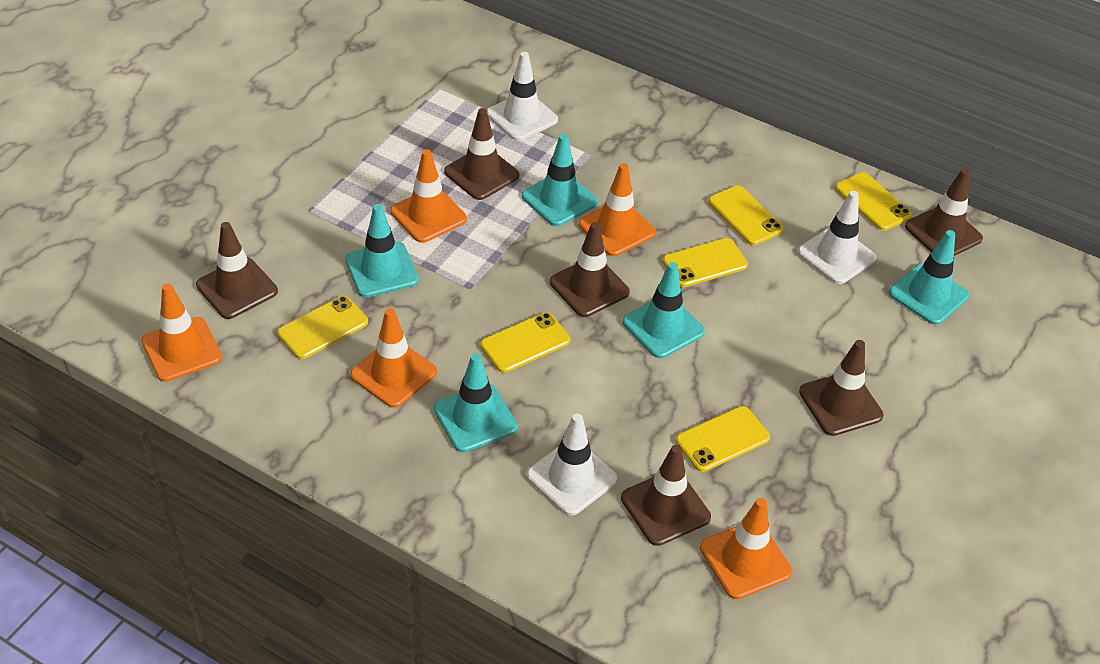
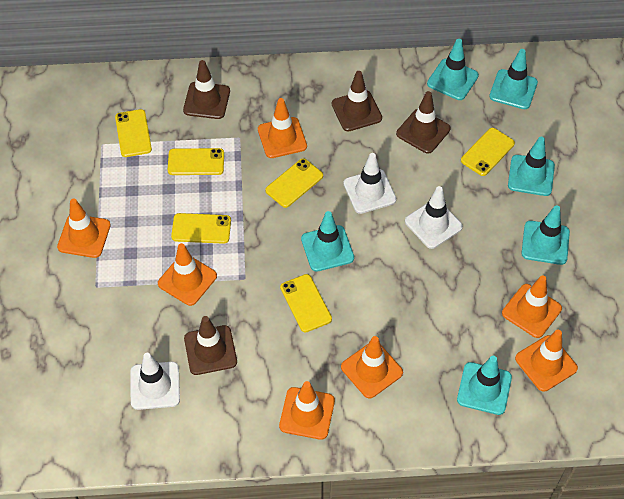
brown traffic cone: 6 -> 4
orange traffic cone: 5 -> 7
turquoise traffic cone: 5 -> 6

